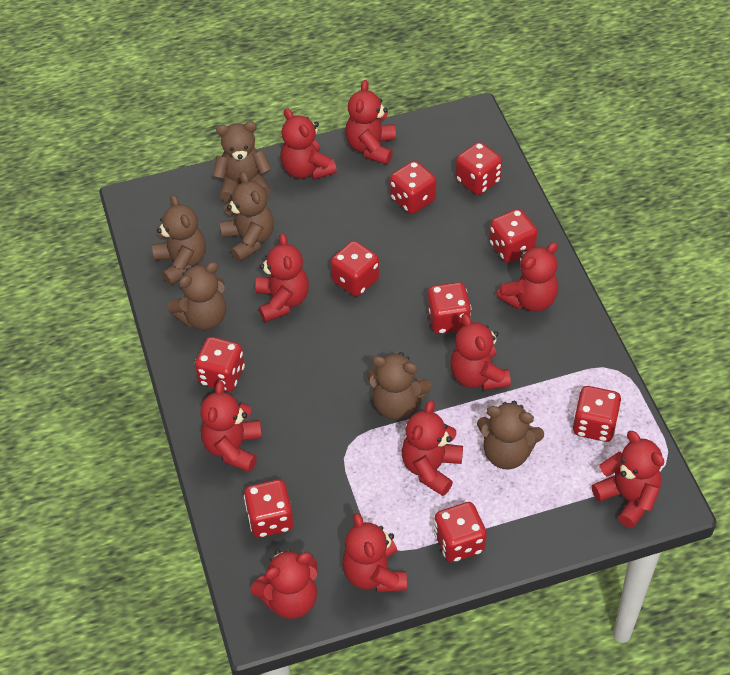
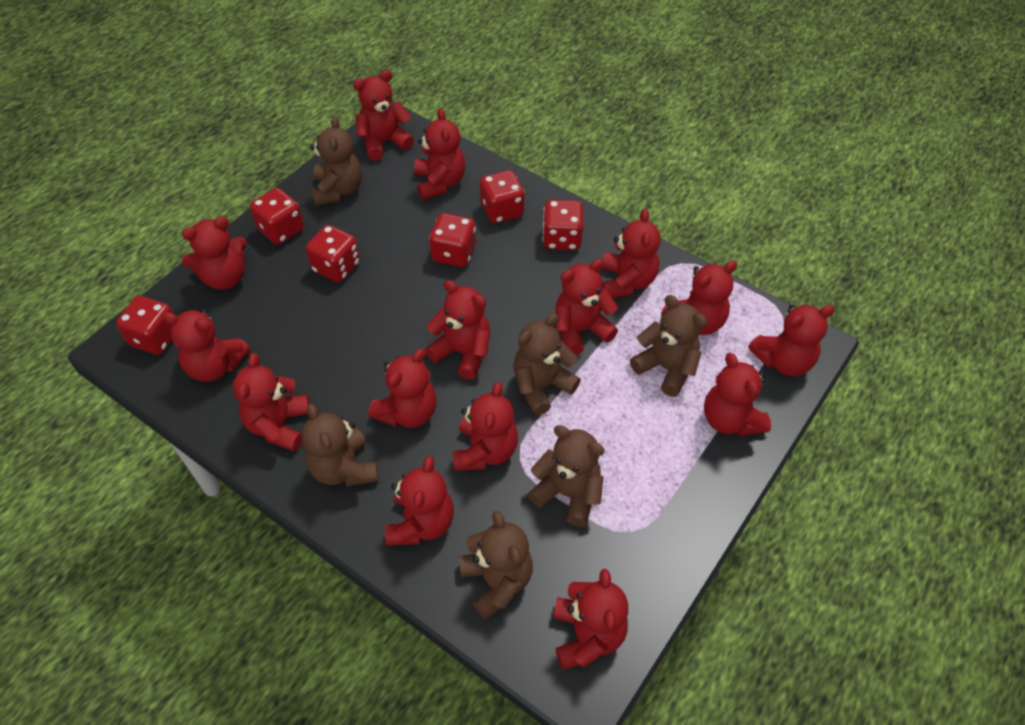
red dice: 9 -> 6
red teddy bear: 10 -> 15

